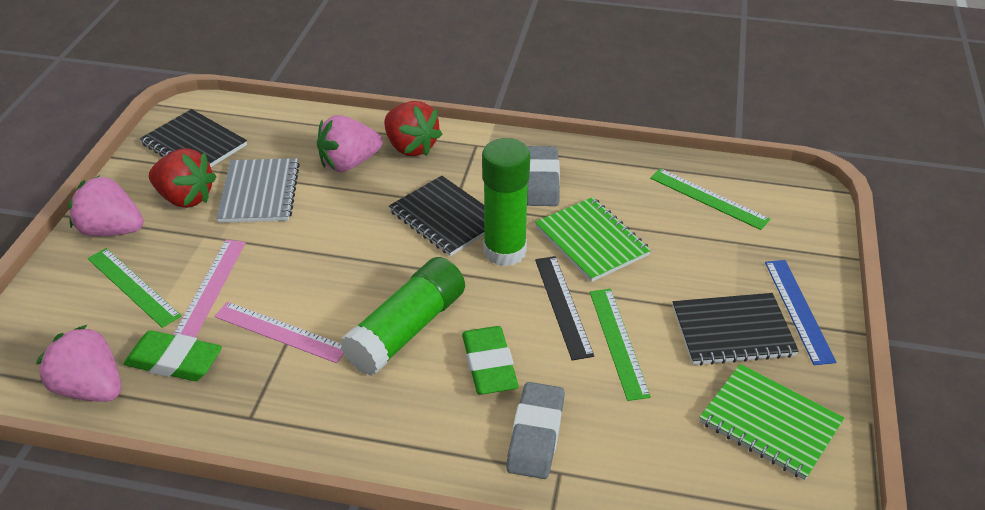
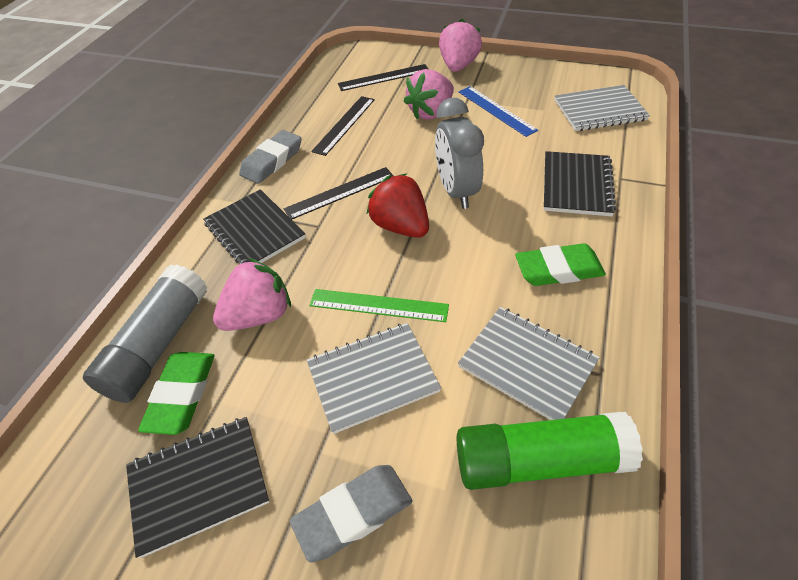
black ruler: 1 -> 3
green glue stick: 2 -> 1
green notebook: 2 -> 0
green ruler: 3 -> 1
grey clock: 0 -> 1
grey glue stick: 0 -> 1
grey notebook: 1 -> 3
pink ruler: 2 -> 0
red strawberry: 2 -> 1

